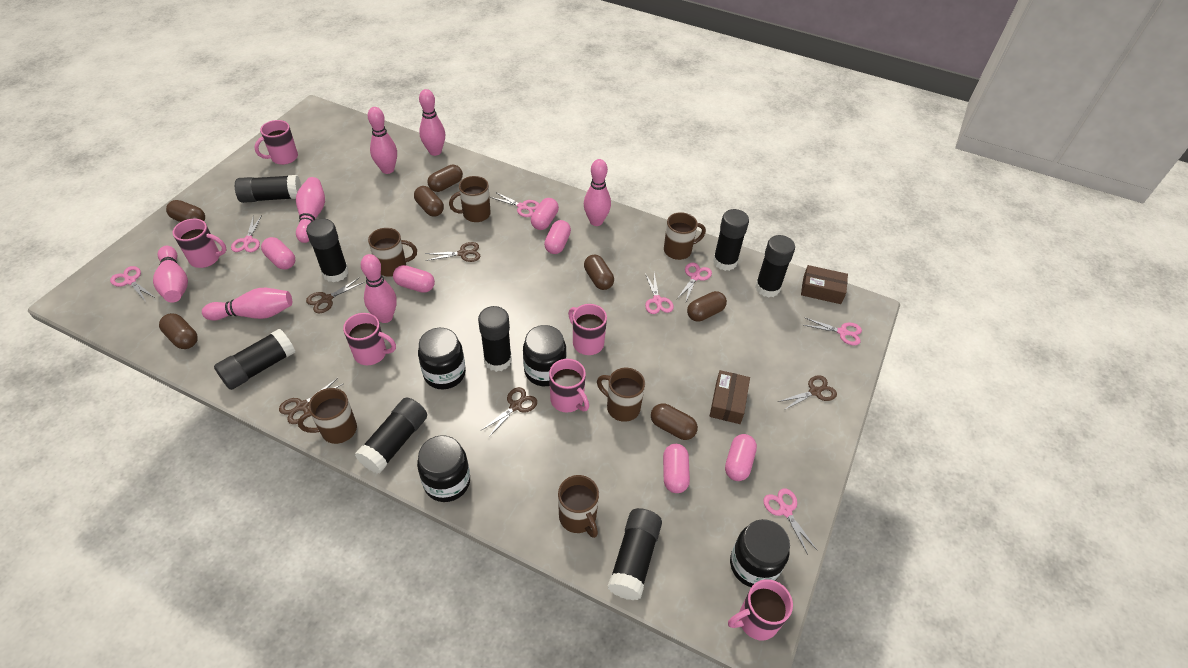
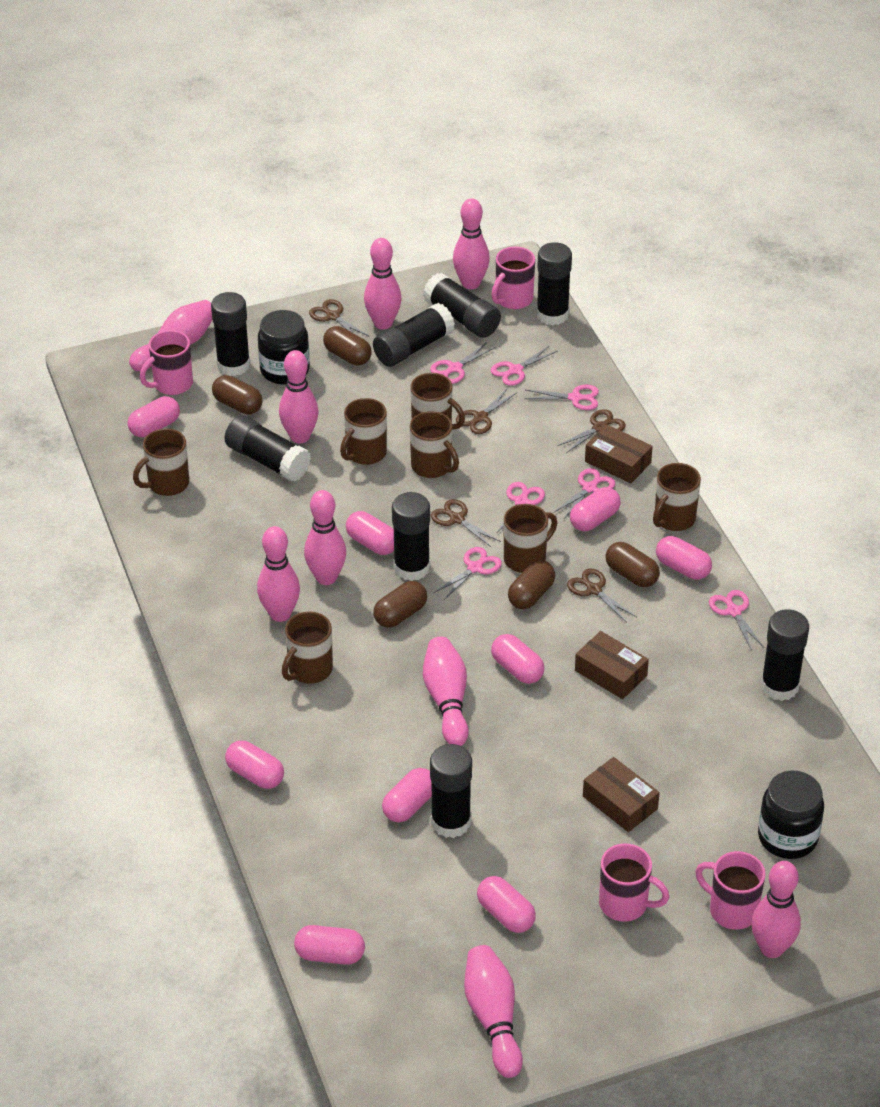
black jar: 4 -> 2
brown box: 2 -> 3
brown capsule: 7 -> 5
brown mug: 6 -> 7
pink bowling pin: 7 -> 9
pink capsule: 6 -> 9
pink mug: 6 -> 4

